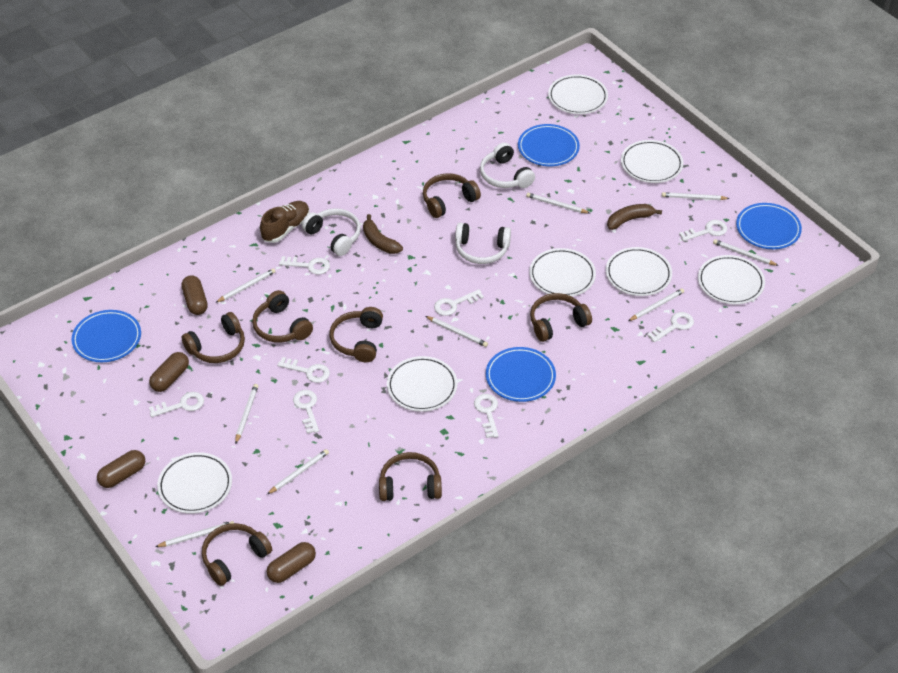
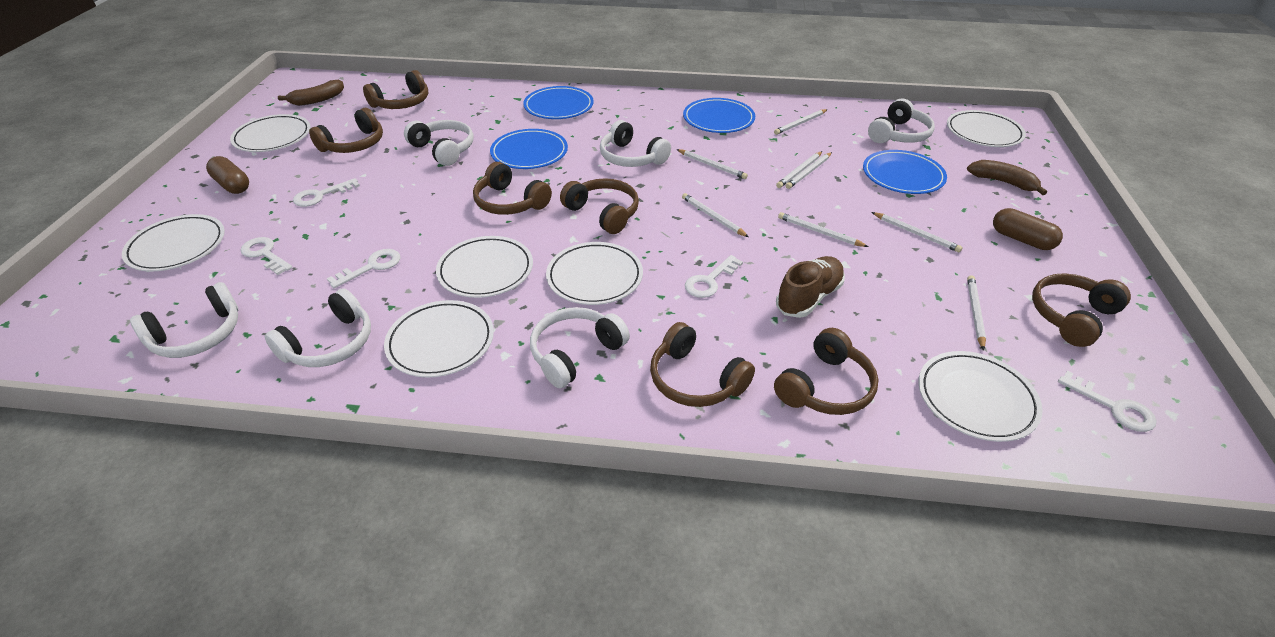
brown capsule: 4 -> 2
white headphones: 3 -> 6
white key: 8 -> 5
white pencil: 9 -> 8

